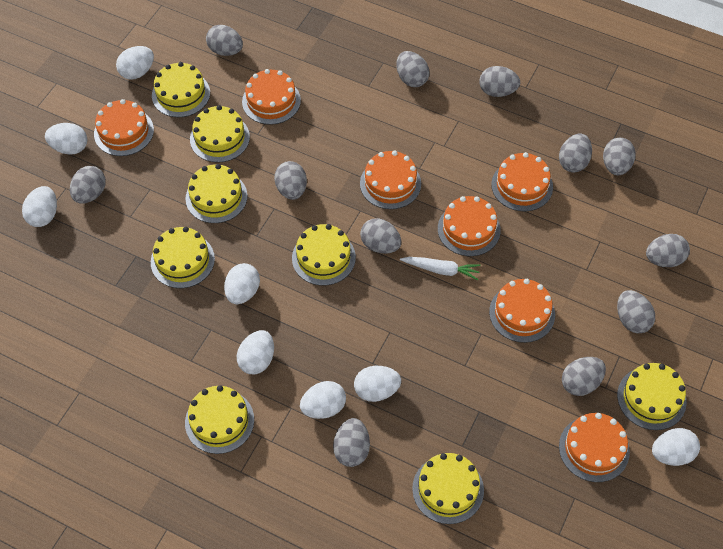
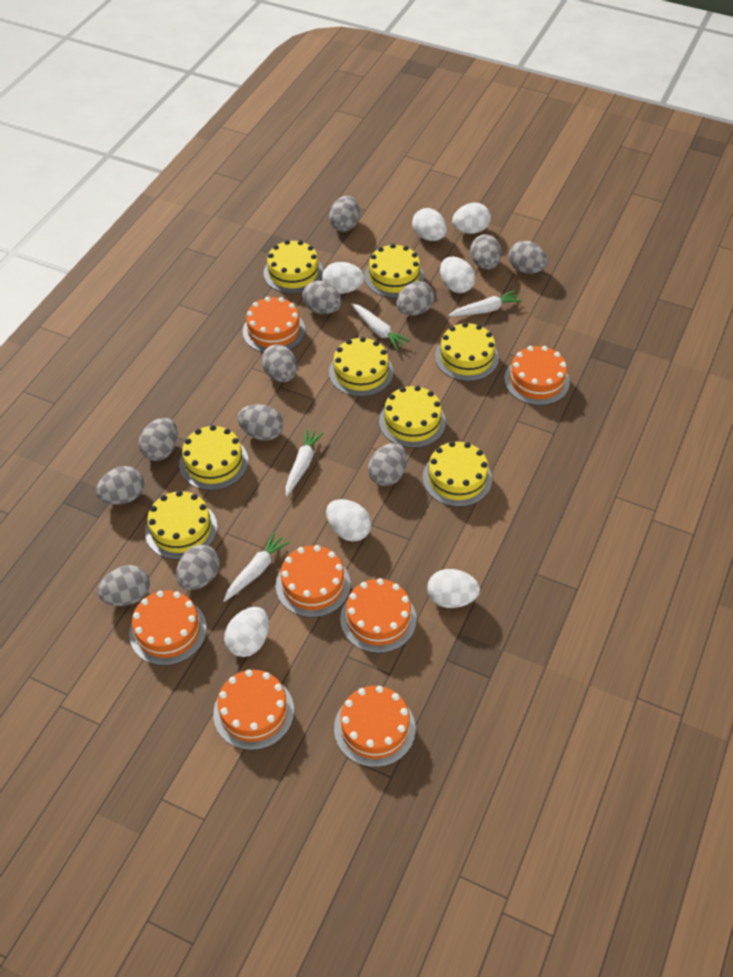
white carrot: 1 -> 4
white egg: 8 -> 7

